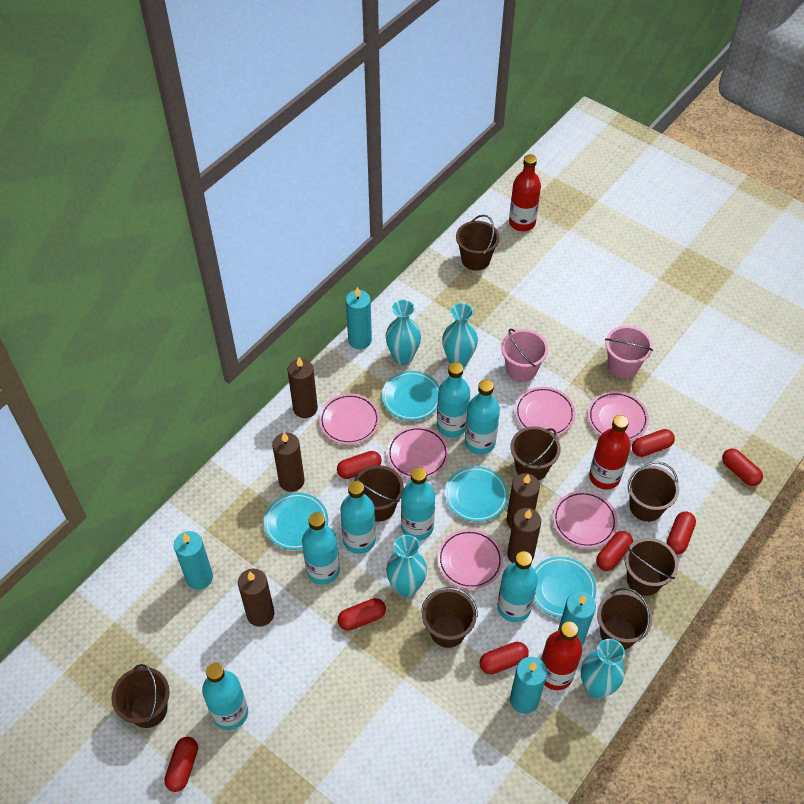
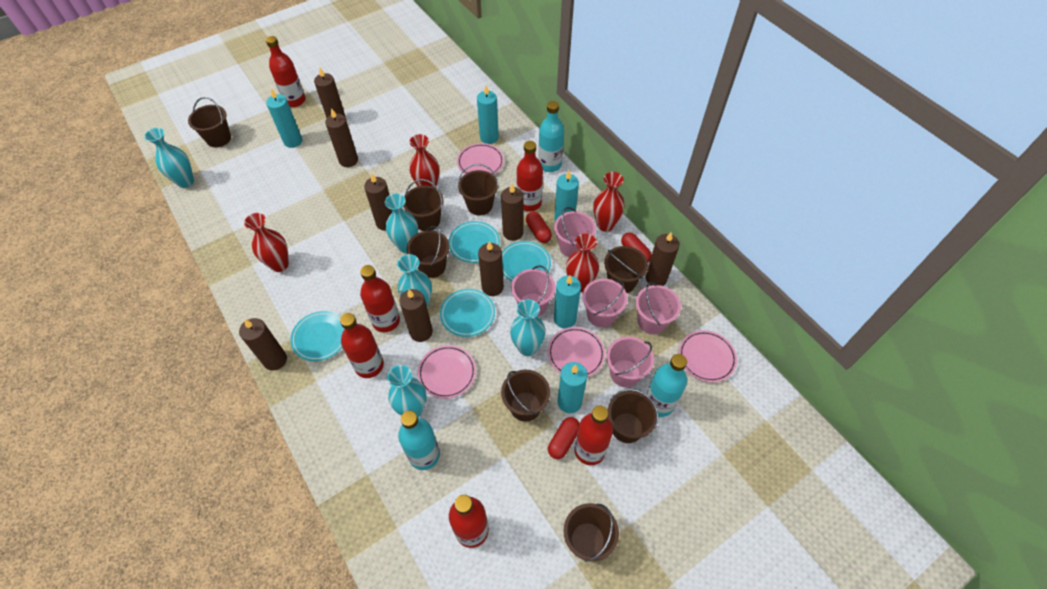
brown candle: 5 -> 8
pink bucket: 2 -> 5
pink plate: 6 -> 4
red bottle: 3 -> 6
red capsule: 8 -> 3
red vase: 0 -> 4
turquoise bottle: 7 -> 3
turquoise candle: 4 -> 5
turquoise vase: 4 -> 5

